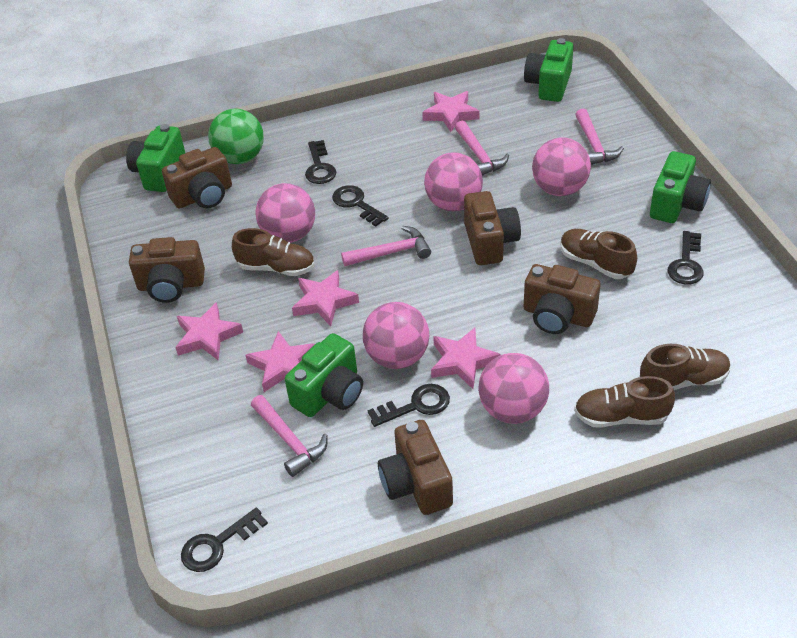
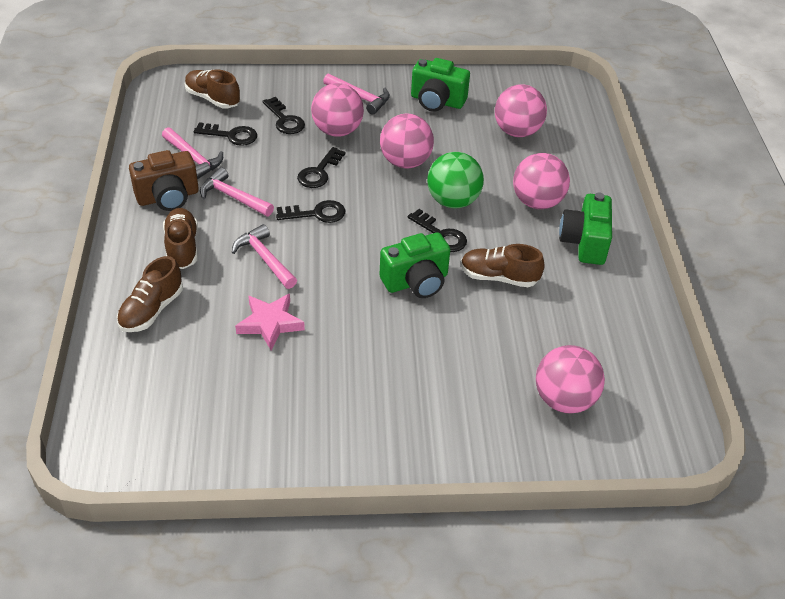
brown camera: 5 -> 1
green camera: 4 -> 3
pink star: 5 -> 1

